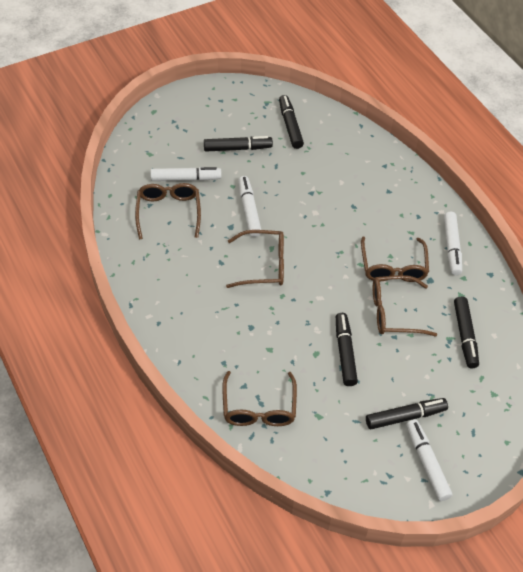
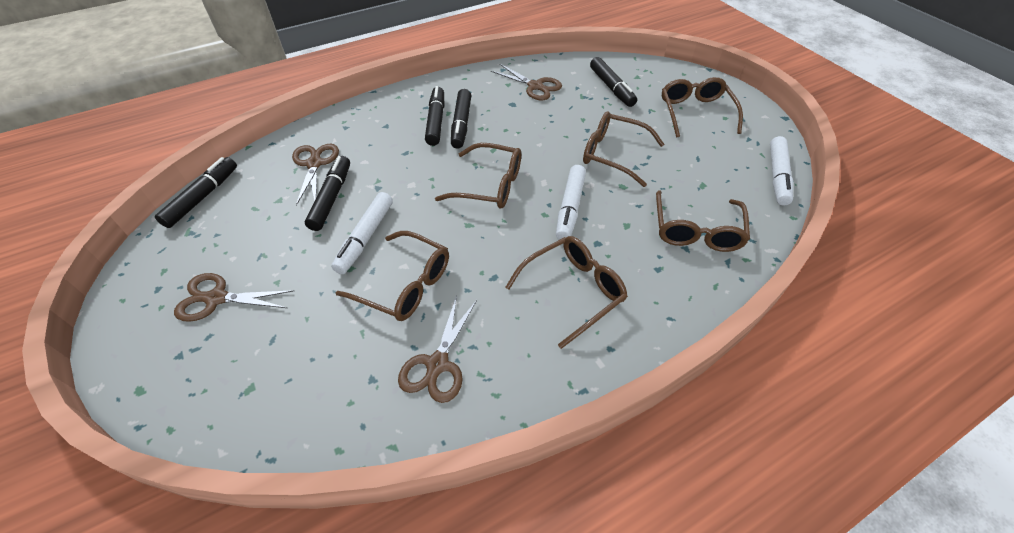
brown glasses: 5 -> 6
brown scissors: 0 -> 4
white marker: 4 -> 3

